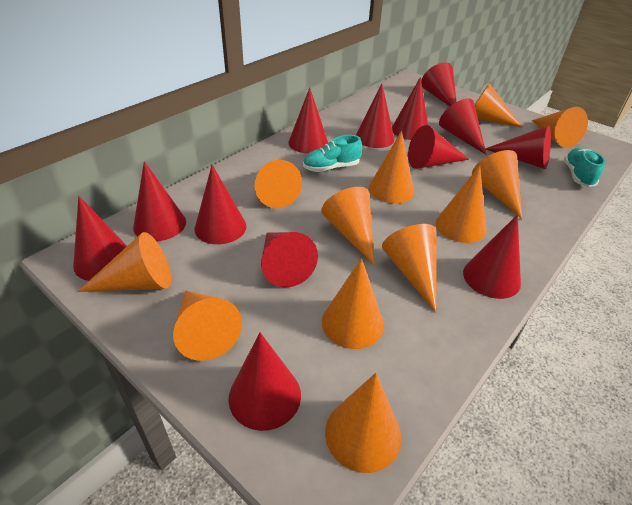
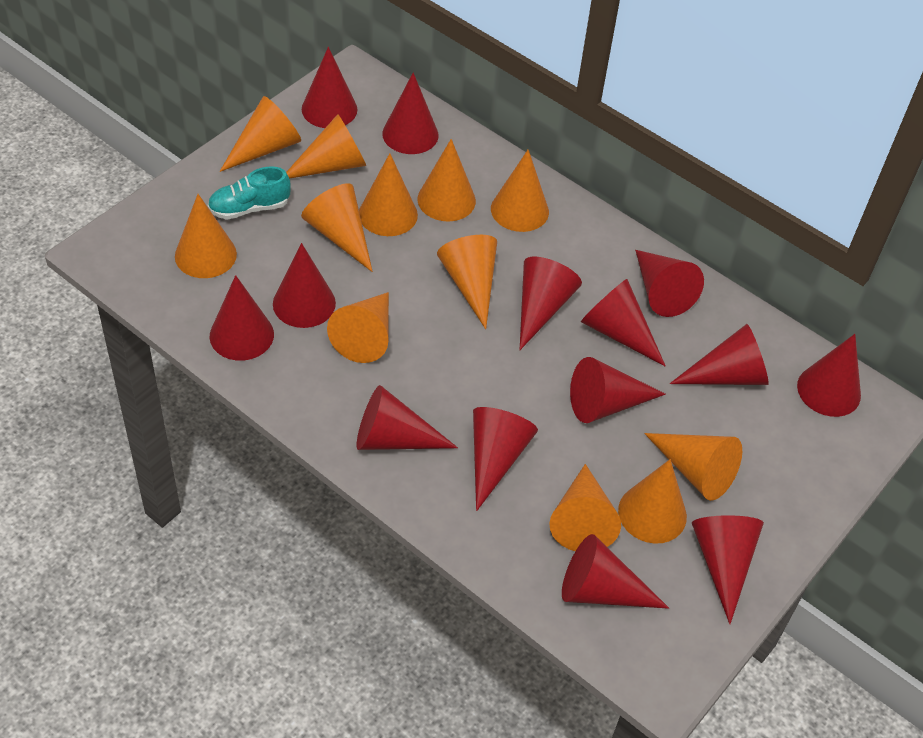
red cone: 13 -> 14
turquoise shoe: 2 -> 1

